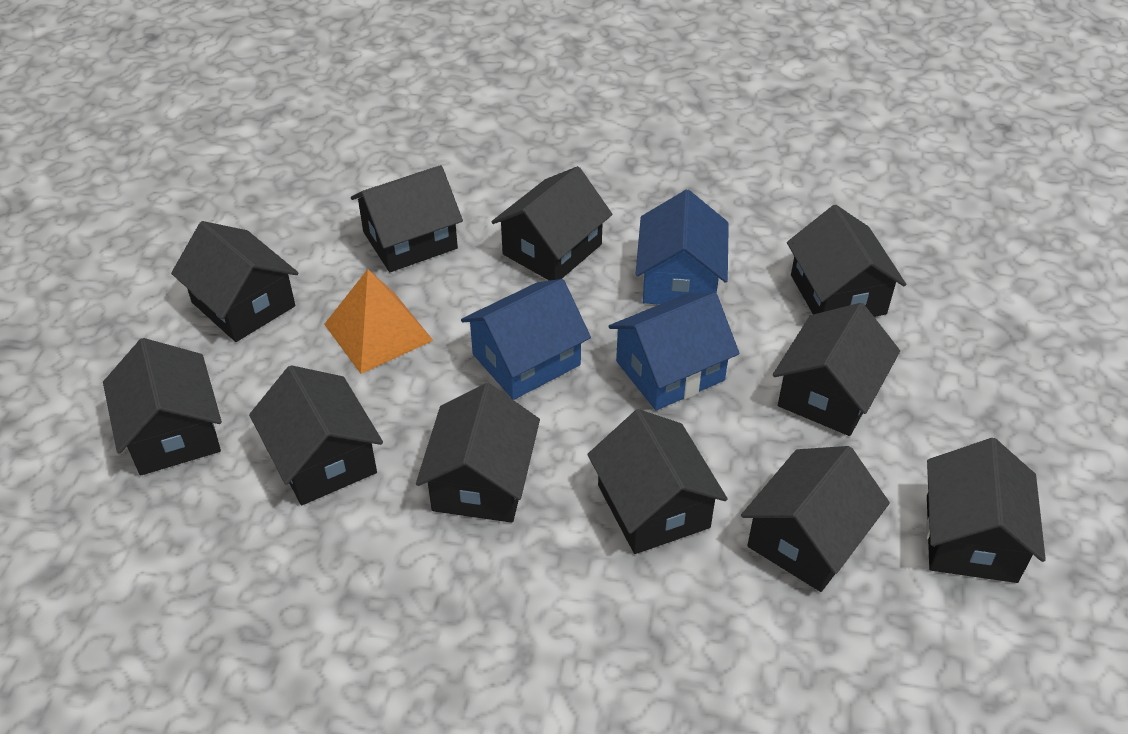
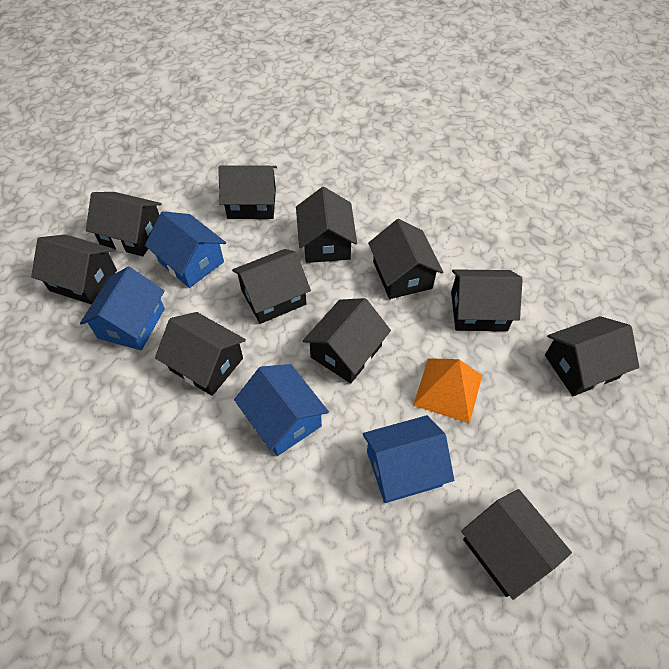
blue house: 3 -> 4

